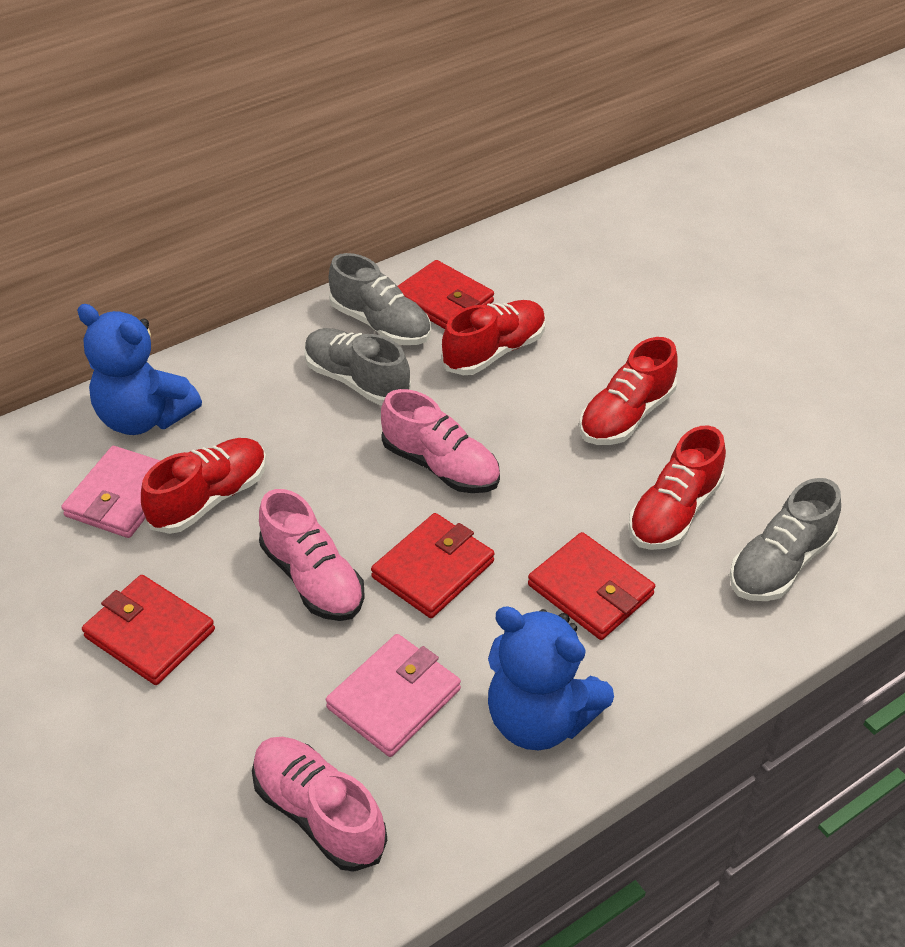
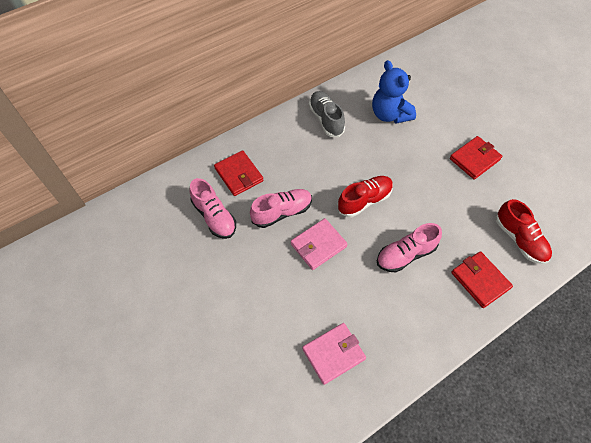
blue teddy bear: 2 -> 1
grey shoe: 3 -> 1
red shoe: 4 -> 2
red wallet: 4 -> 3

